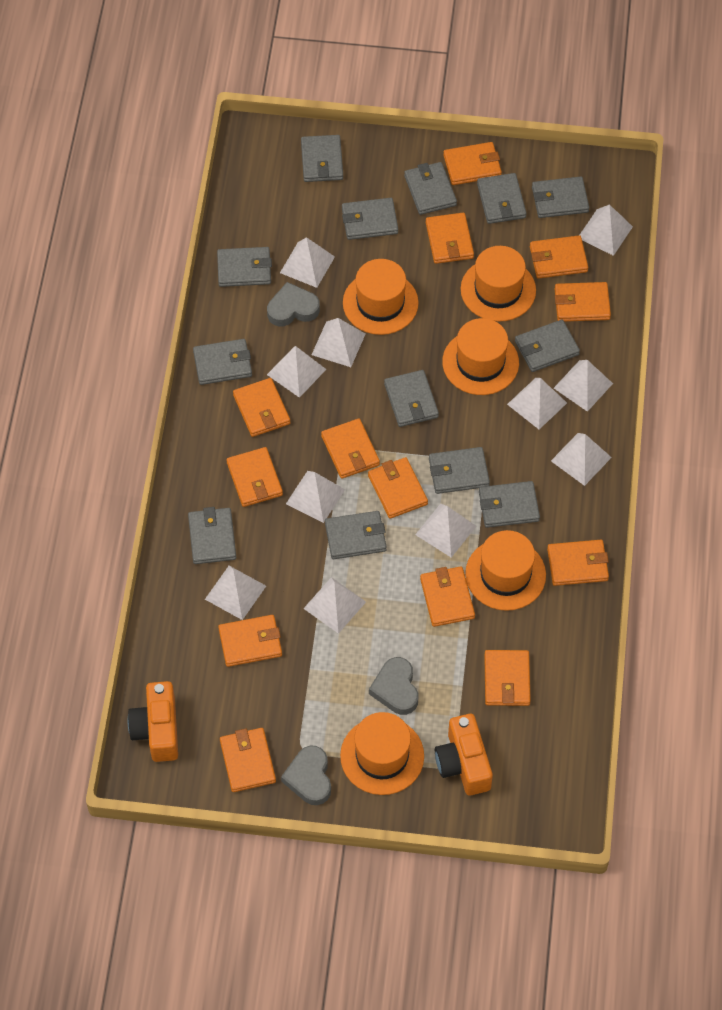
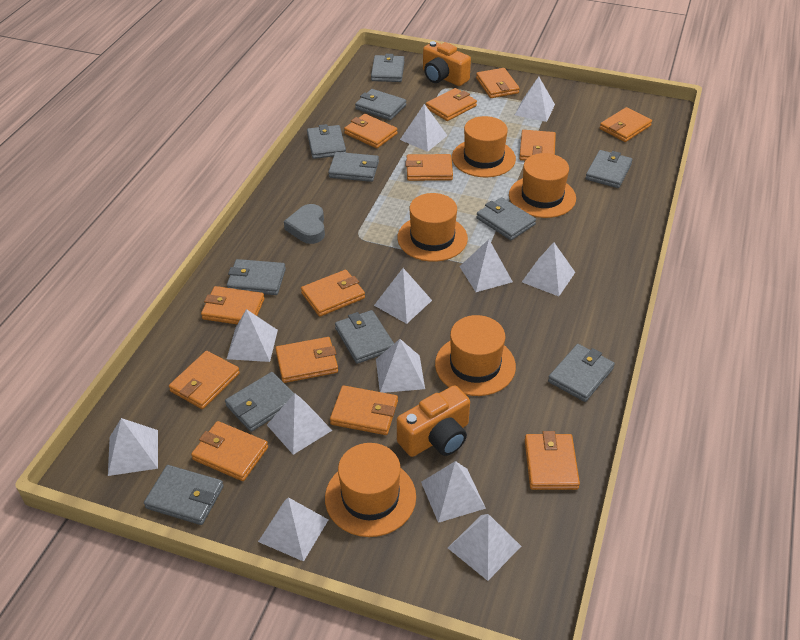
grey heart: 3 -> 1
grey wallet: 13 -> 11
white pyramid: 11 -> 12

